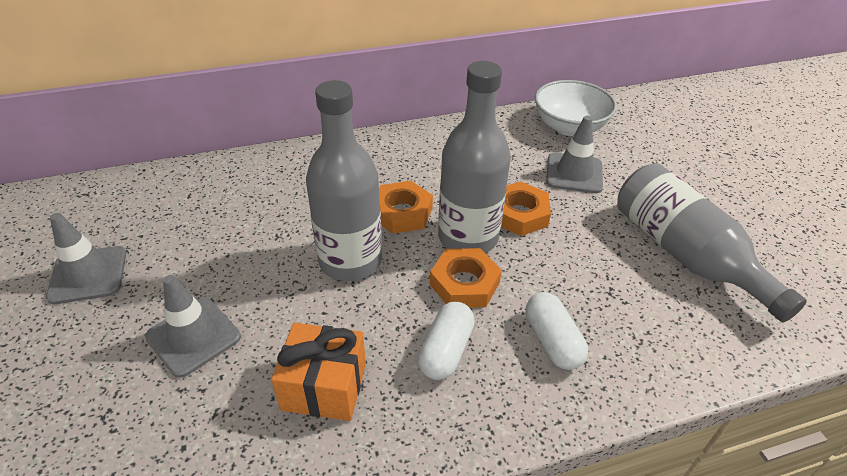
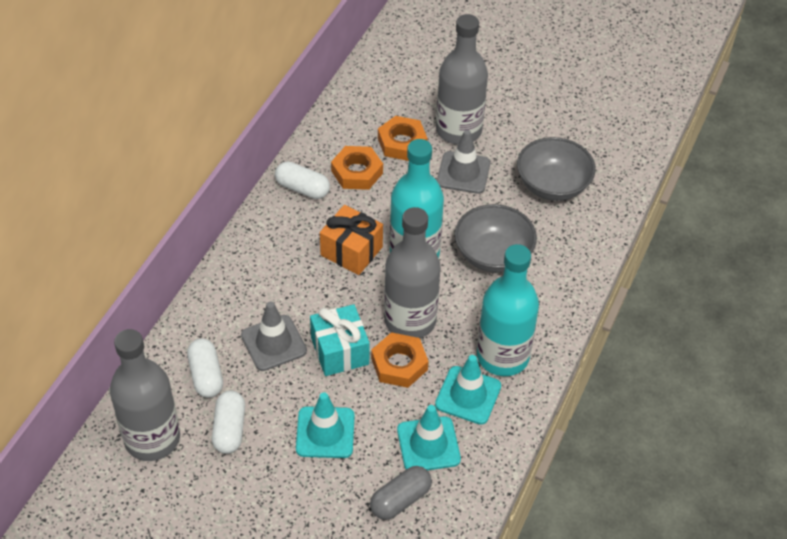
grey bowl: 0 -> 2
grey capsule: 0 -> 1
grey traffic cone: 3 -> 2
turquoise bottle: 0 -> 2
turquoise gift: 0 -> 1
turquoise traffic cone: 0 -> 3
white bowl: 1 -> 0
white capsule: 2 -> 3

